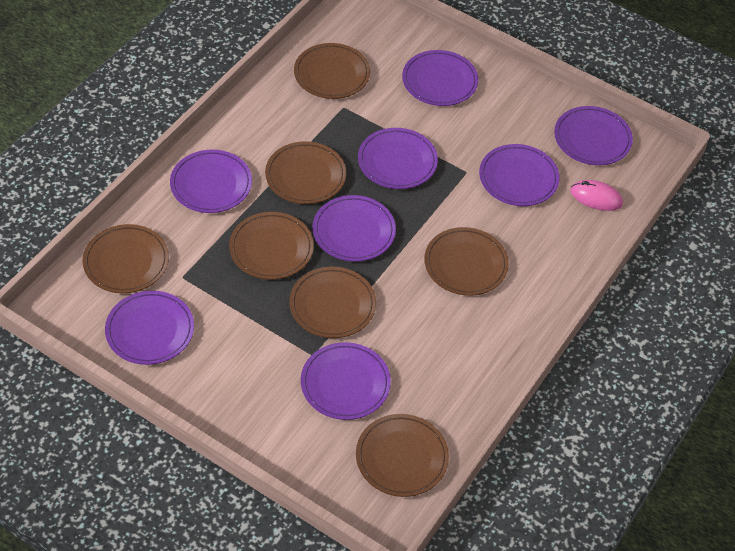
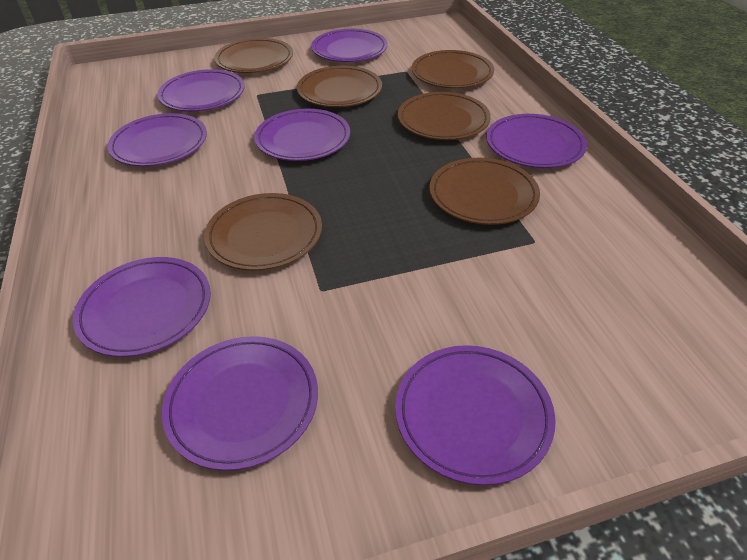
brown plate: 7 -> 6
pink mouse: 1 -> 0

